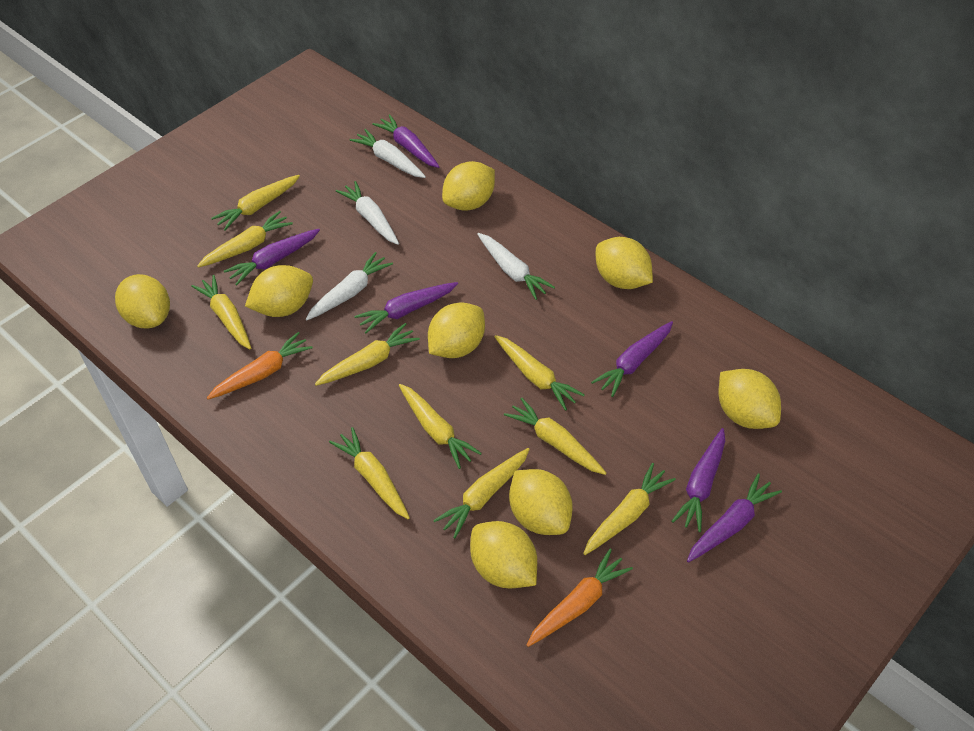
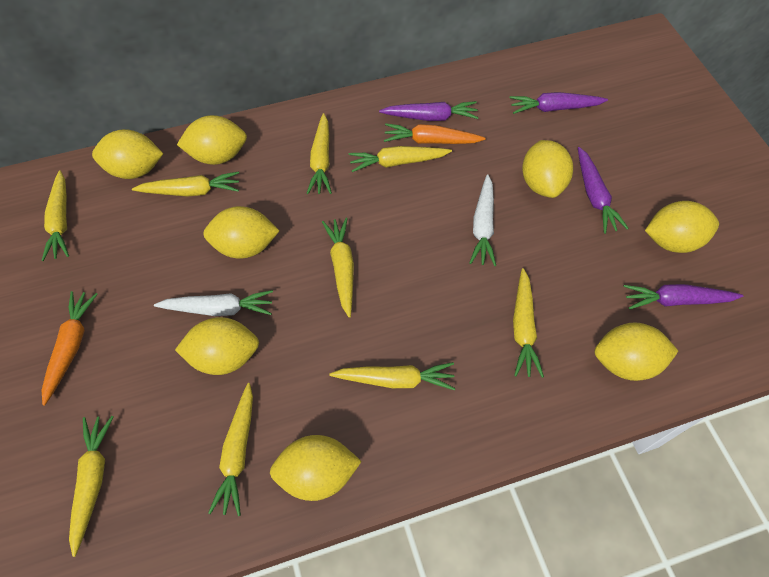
purple carrot: 6 -> 4
white carrot: 4 -> 2
yellow carrot: 10 -> 9

